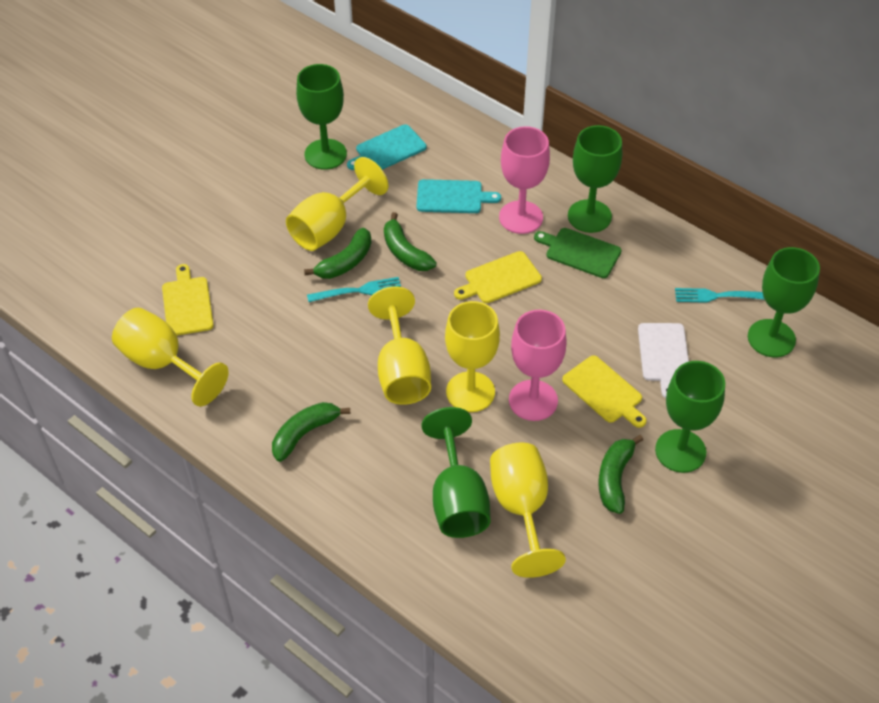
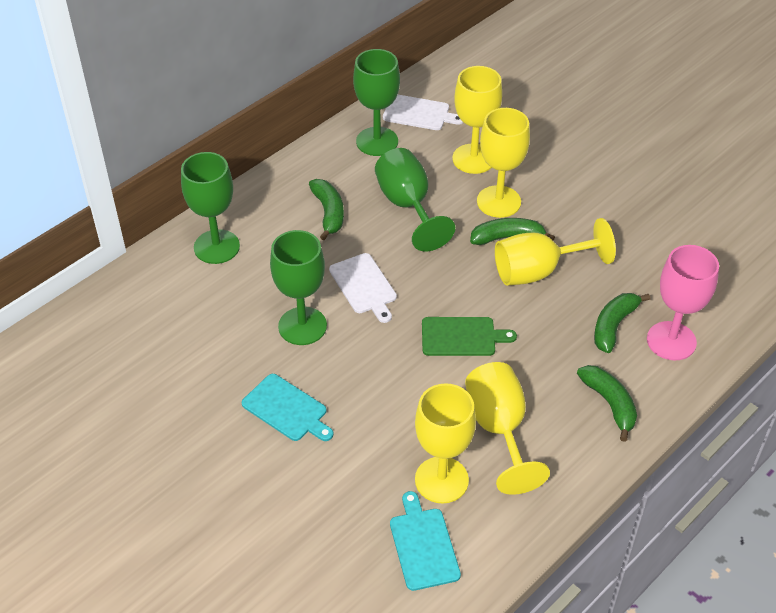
green goblet: 5 -> 4
pink goblet: 2 -> 1
turquoise fork: 2 -> 0
white cutting board: 1 -> 2
yellow cutting board: 3 -> 0

